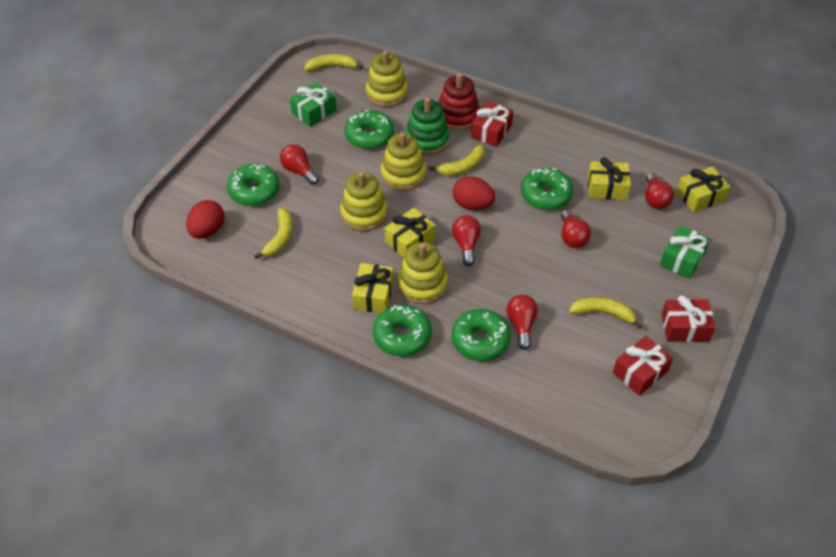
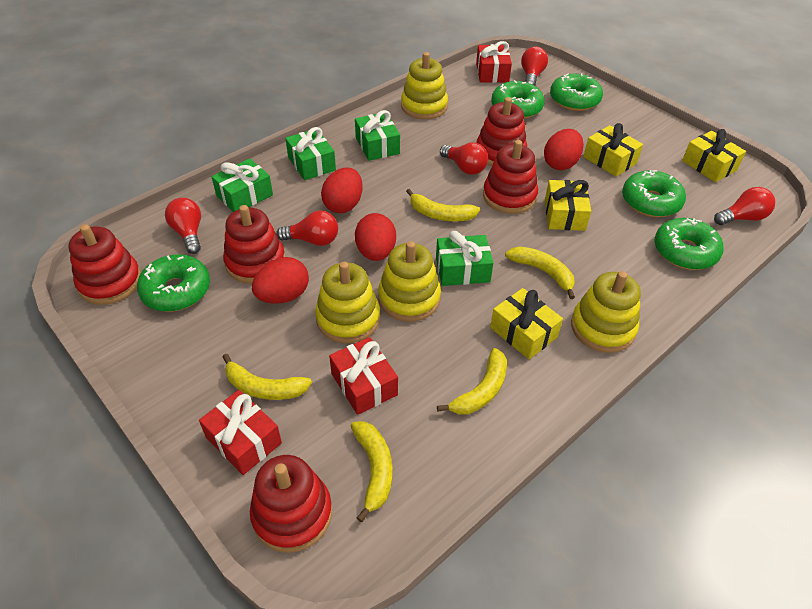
green gift: 2 -> 4
green stacking toy: 1 -> 0
red egg: 2 -> 4
red stacking toy: 1 -> 5
yellow banana: 4 -> 5

